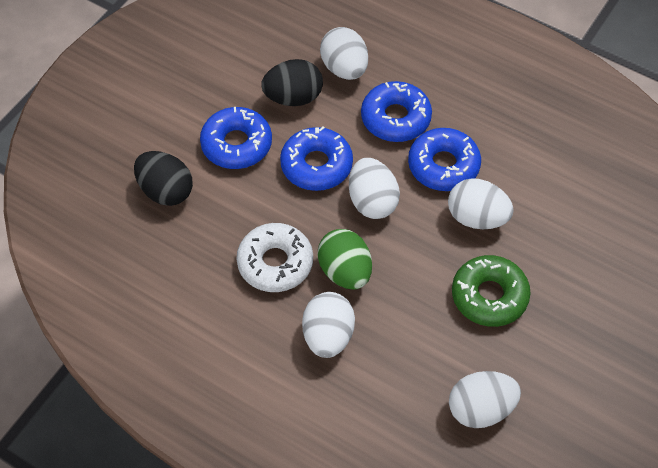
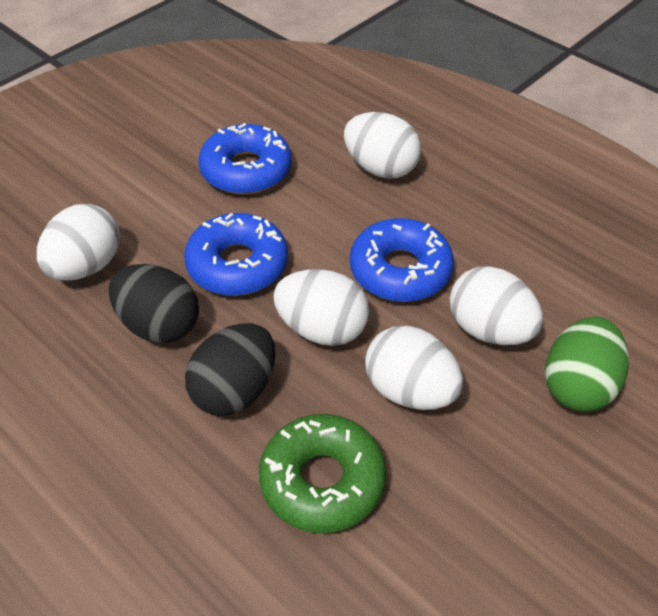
blue donut: 4 -> 3
white donut: 1 -> 0

